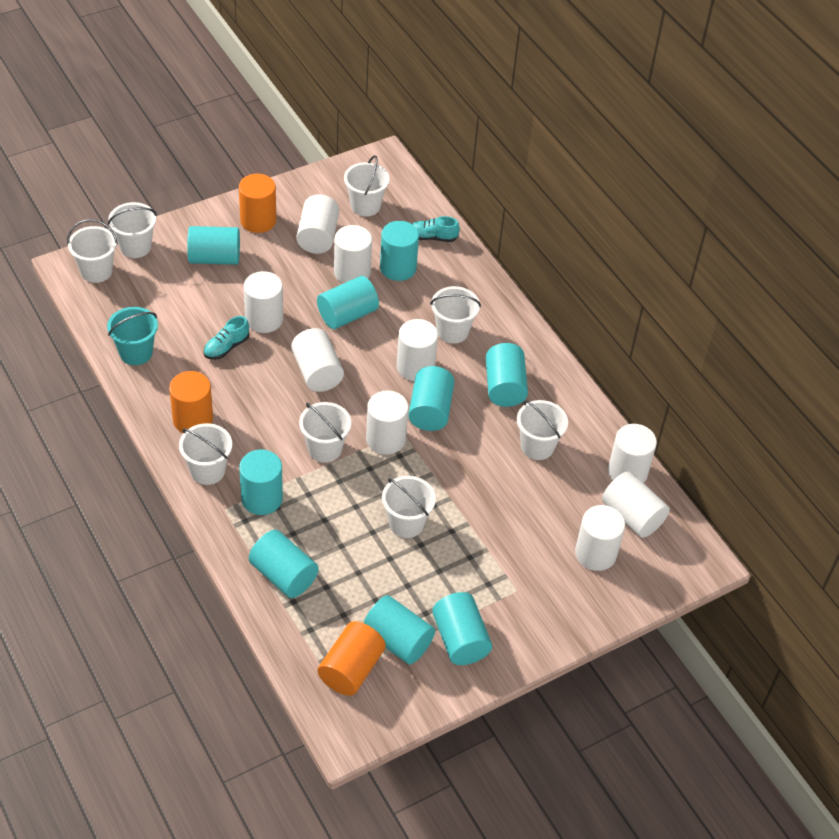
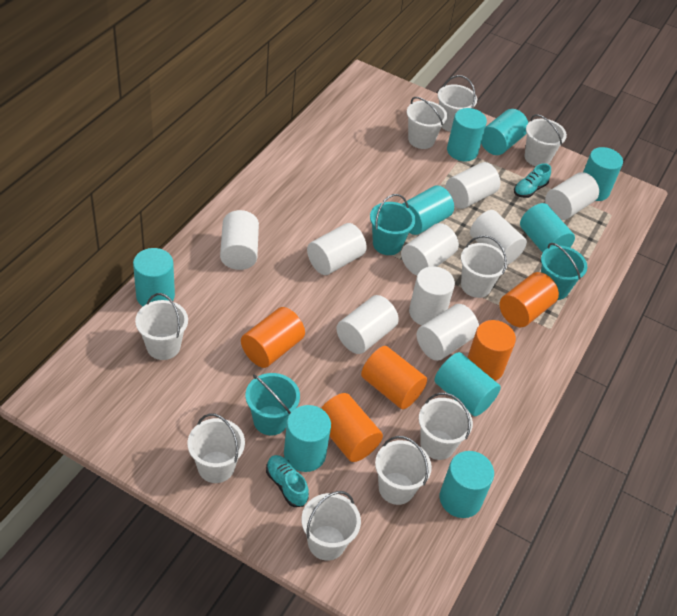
orange cylinder: 3 -> 5
turquoise bucket: 1 -> 3
white bucket: 8 -> 9

